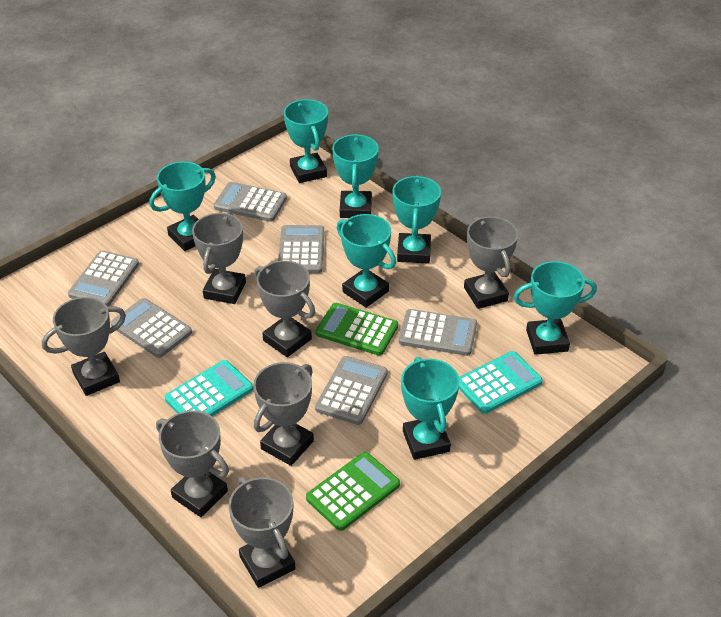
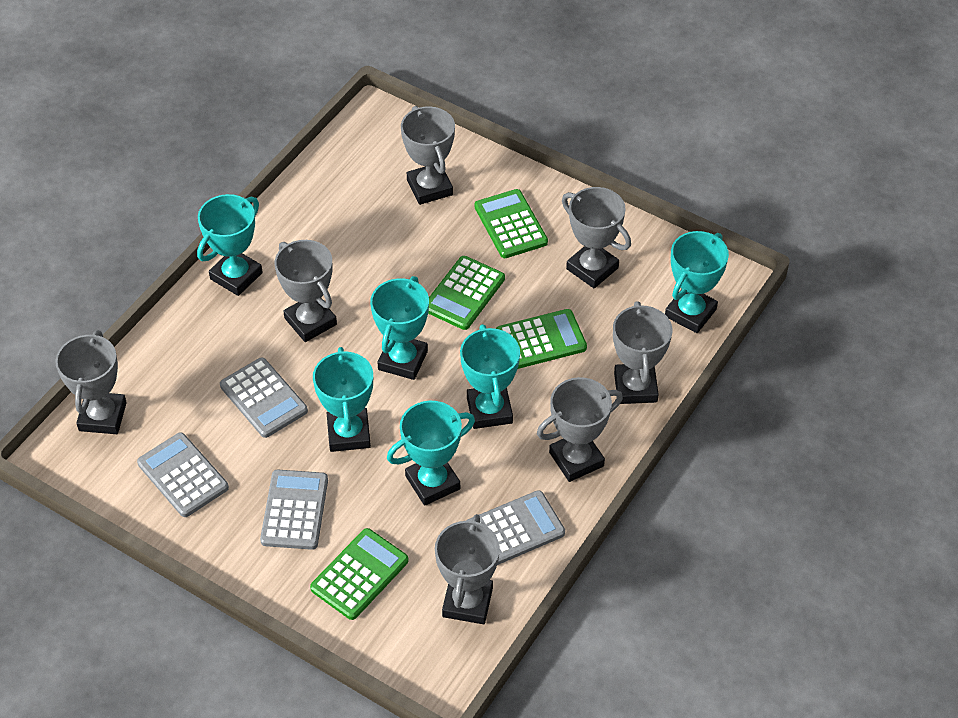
green calculator: 2 -> 4
grey calculator: 6 -> 4
turquoise calculator: 2 -> 0
turquoise trophy: 7 -> 6

